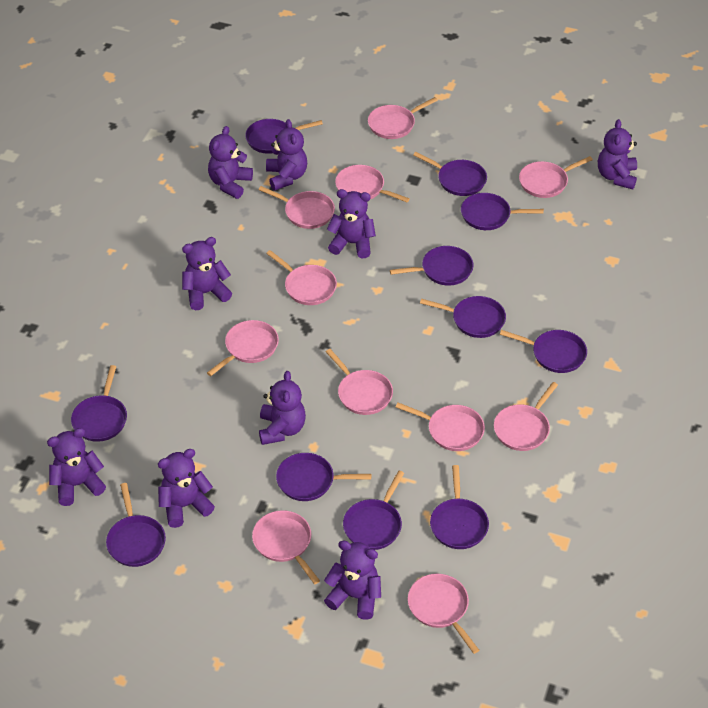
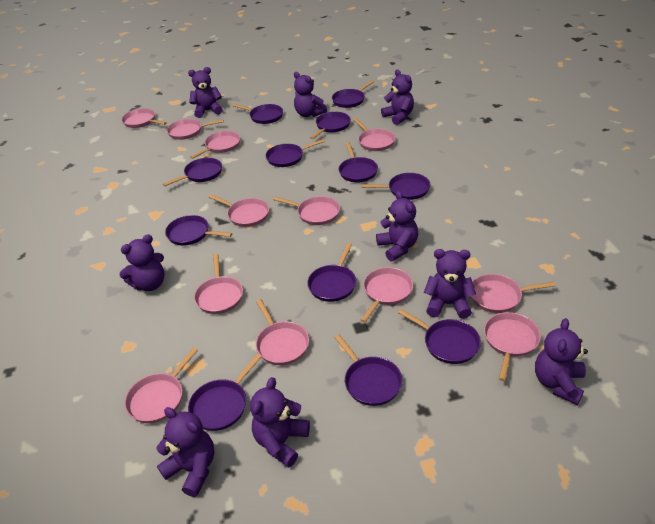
pink pan: 11 -> 12
purple pan: 11 -> 12

